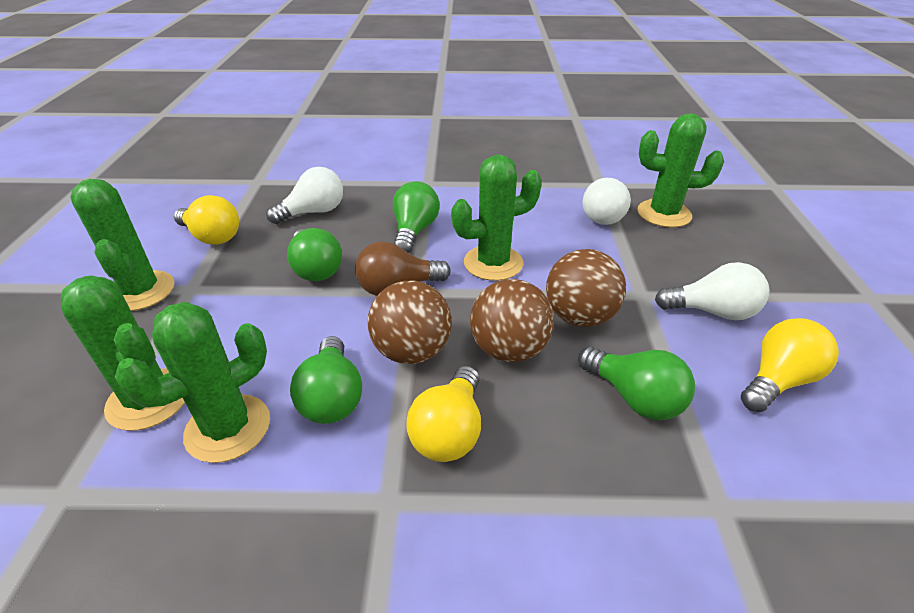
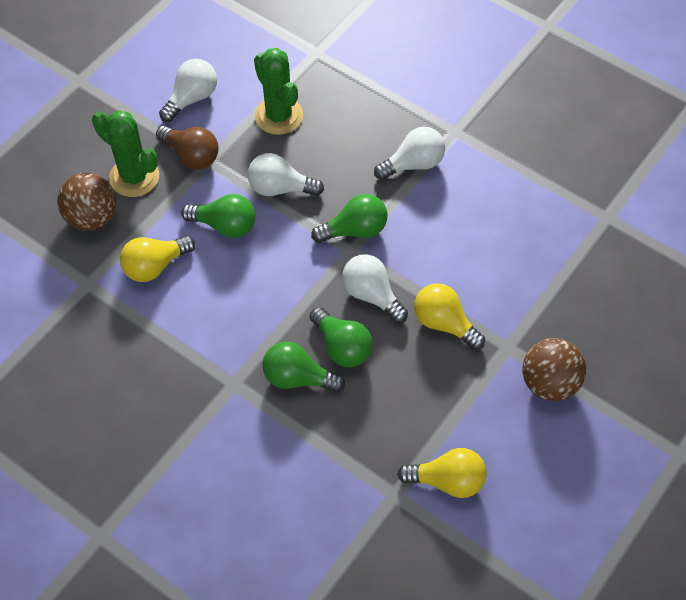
brown ball: 3 -> 2
green cactus: 5 -> 2
white light bulb: 3 -> 4

